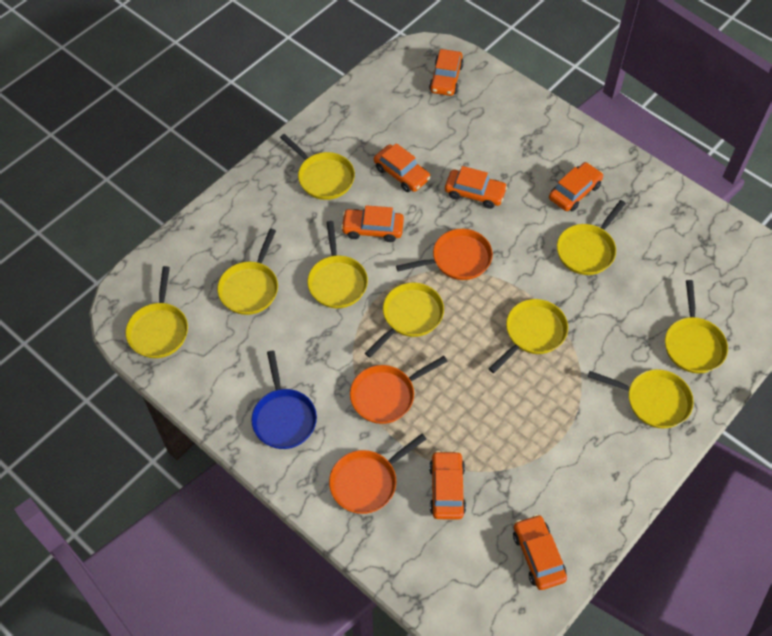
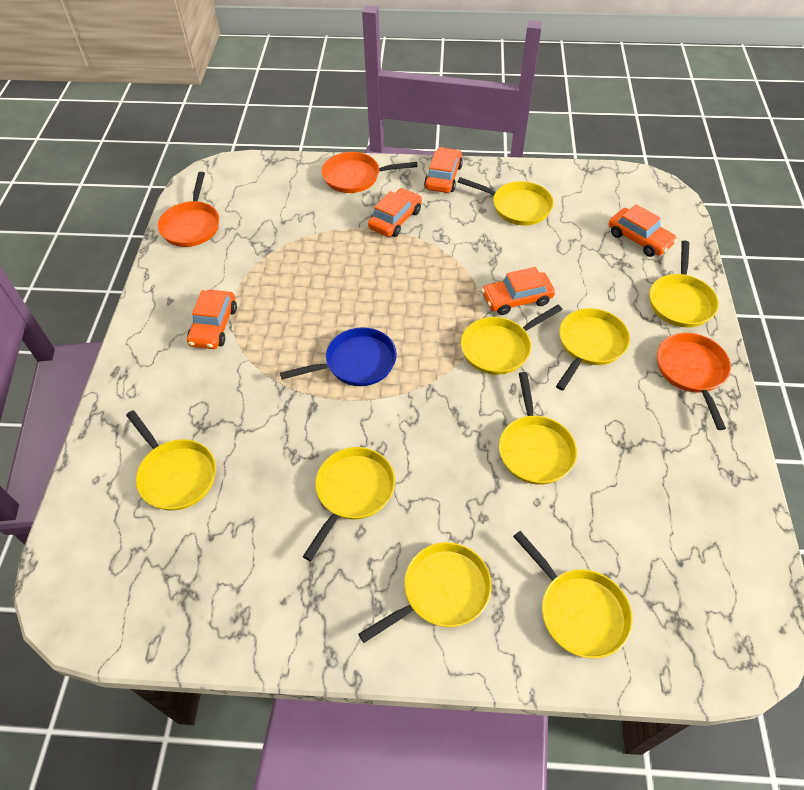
orange car: 7 -> 5

